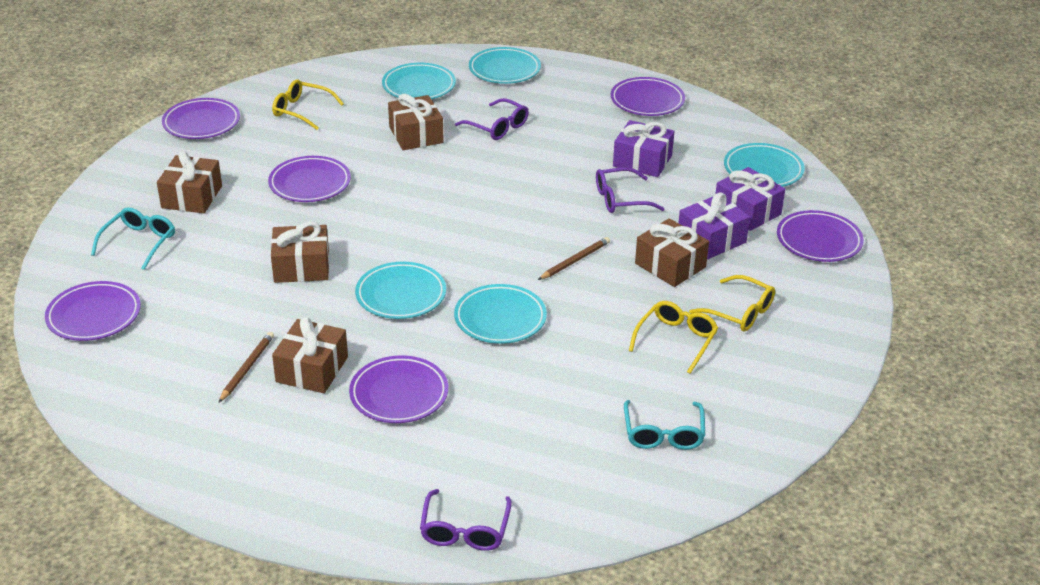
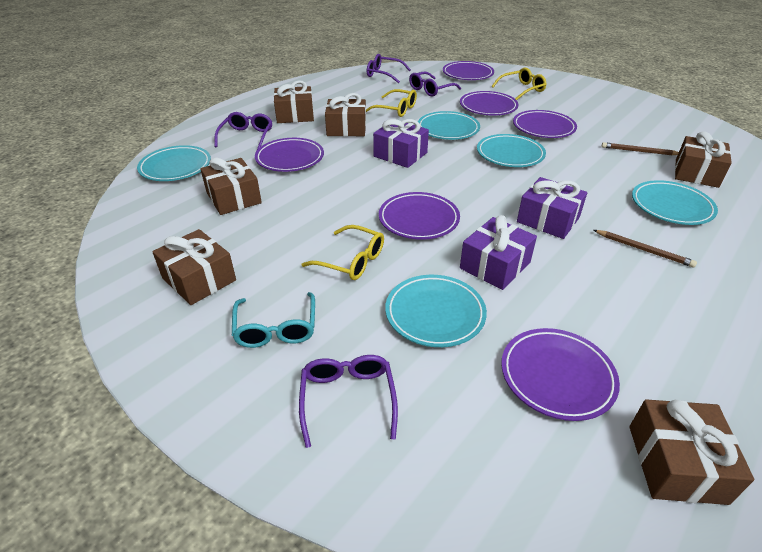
brown gift: 5 -> 6
purple glasses: 3 -> 4
turquoise glasses: 2 -> 1

